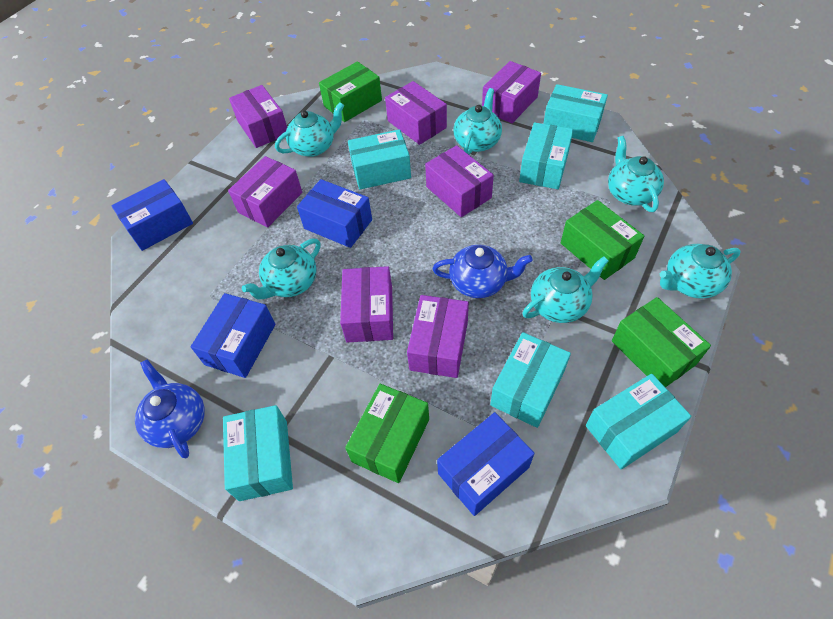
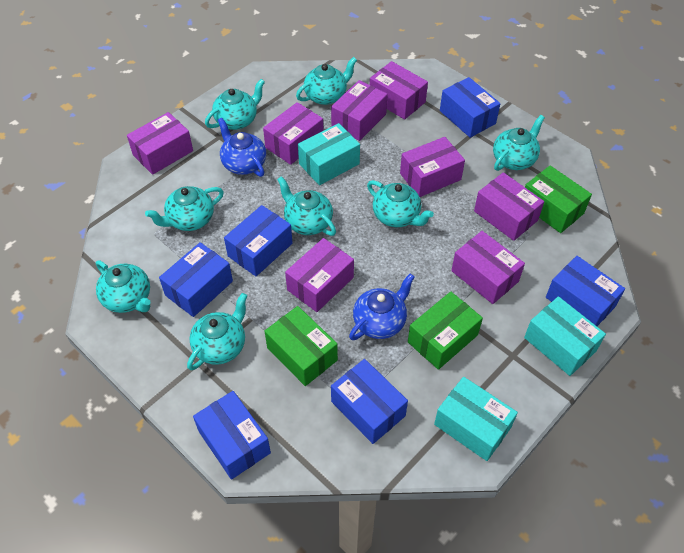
blue box: 4 -> 6
green box: 4 -> 3
purple box: 7 -> 8
turquoise box: 6 -> 3
turquoise teapot: 6 -> 8

